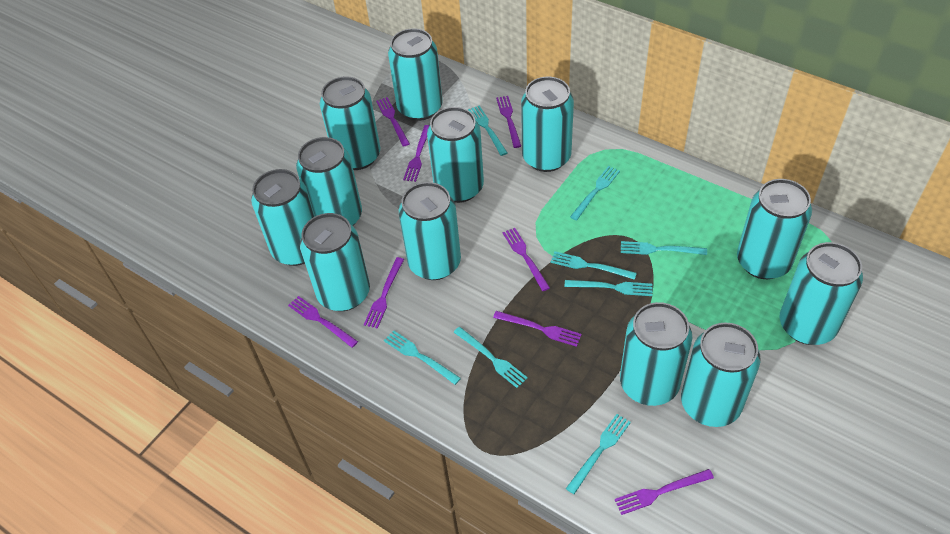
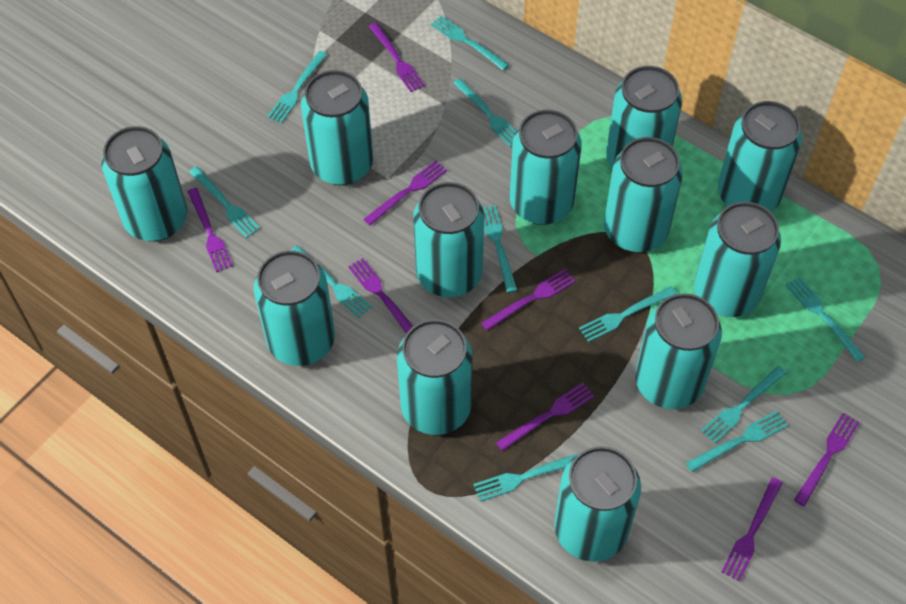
turquoise fork: 8 -> 11

